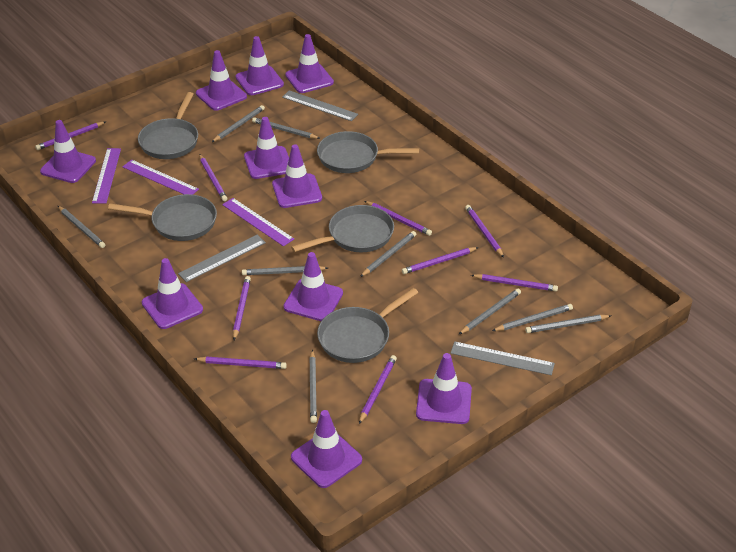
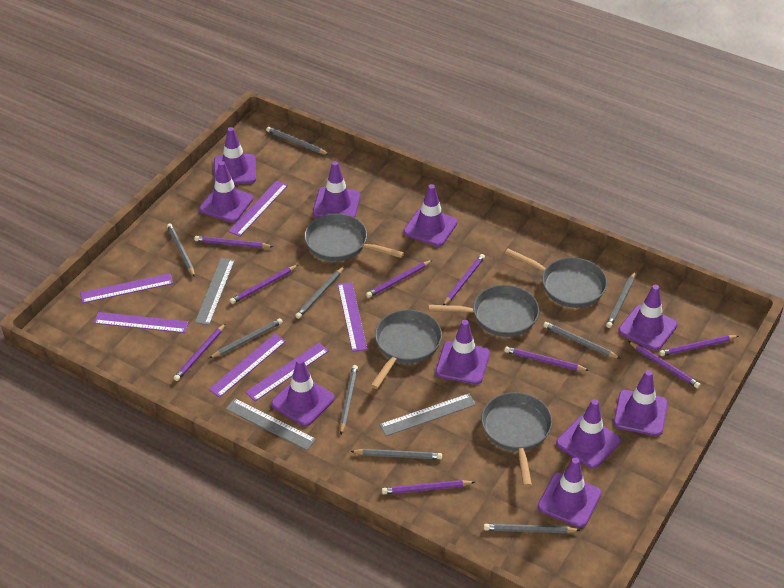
purple ruler: 3 -> 6

